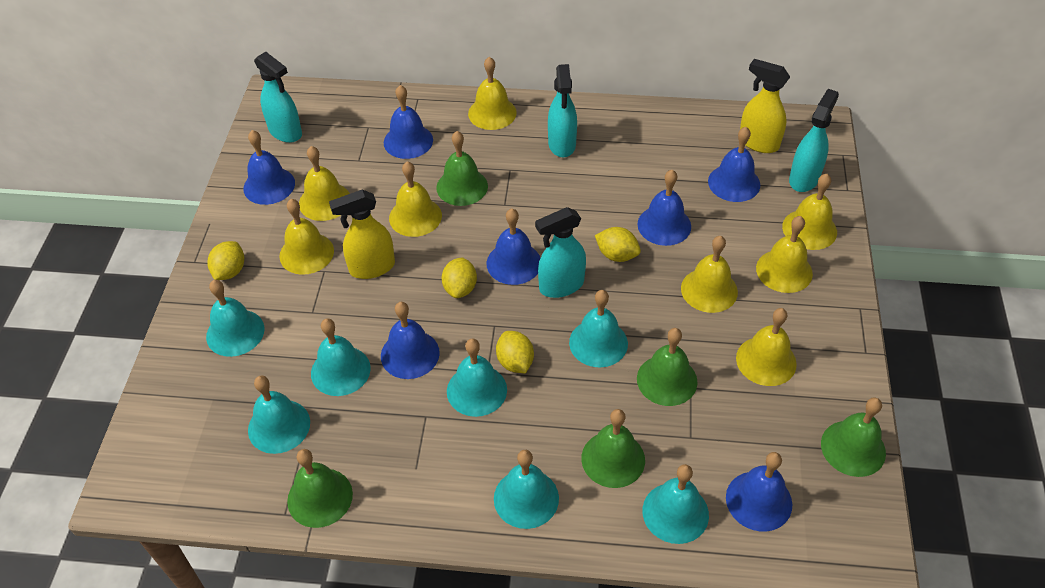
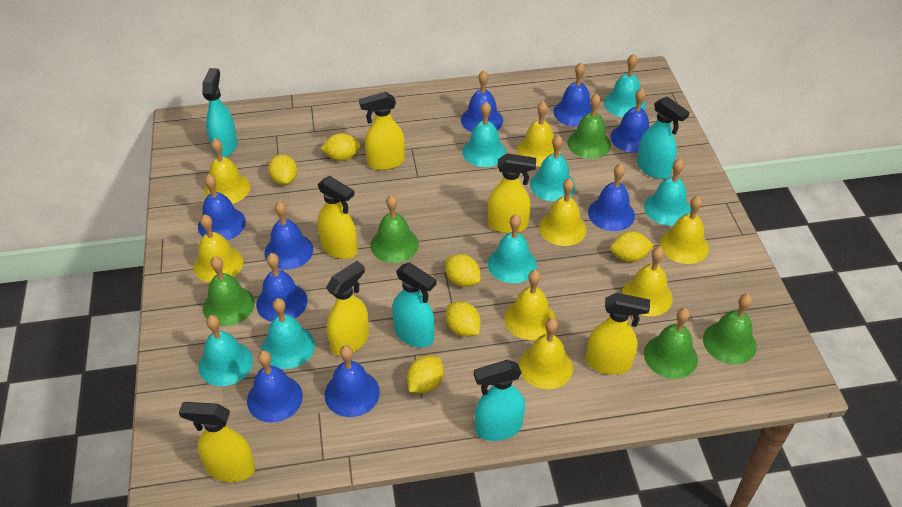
blue bell: 7 -> 9
yellow lemon: 4 -> 6
yellow spray bottle: 2 -> 6

